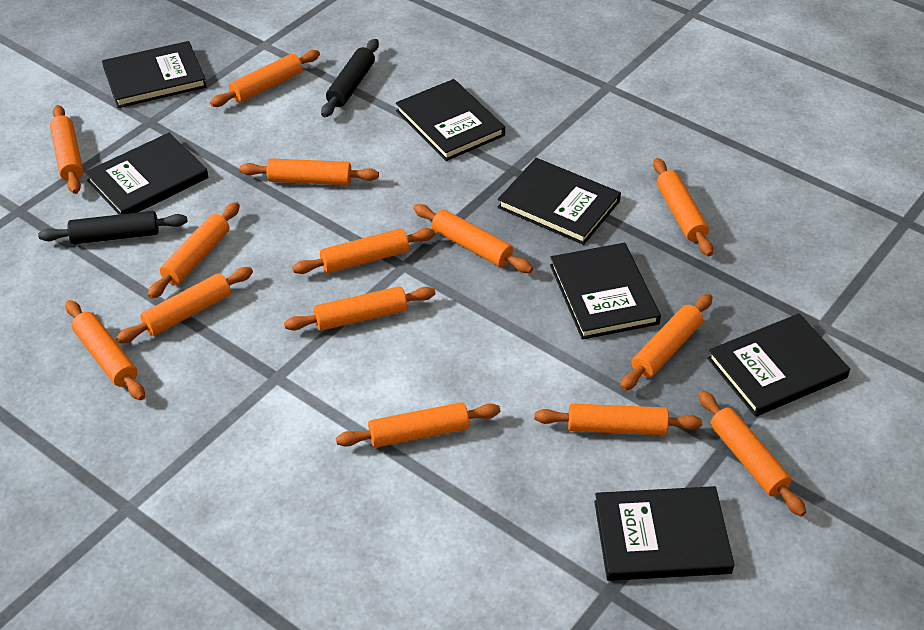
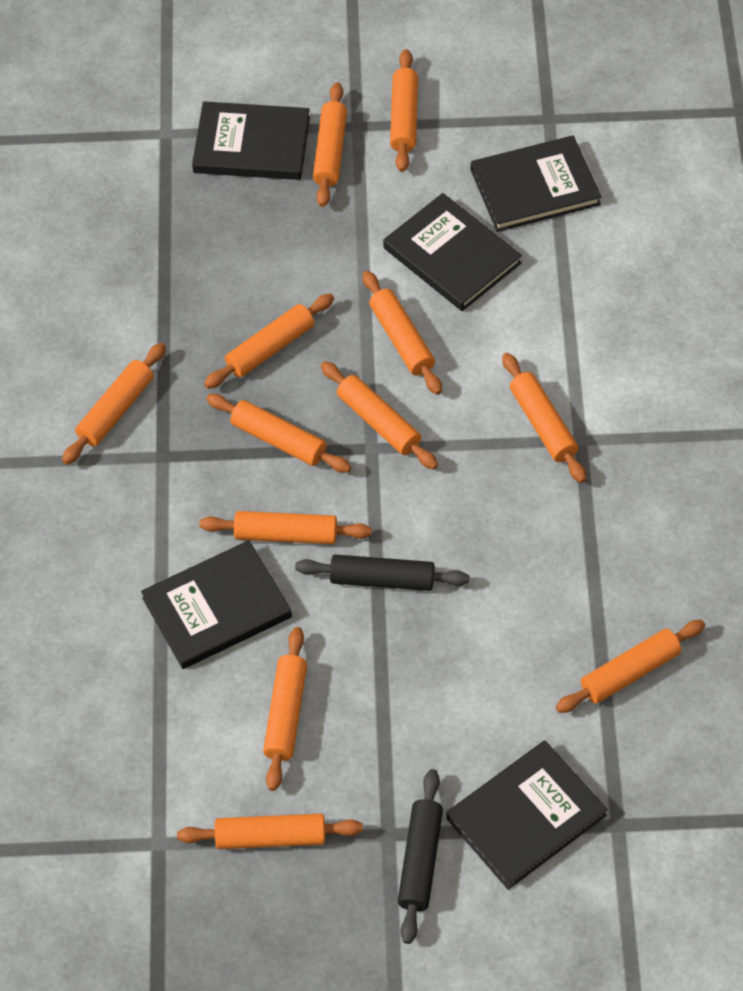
black book: 7 -> 5
orange rolling pin: 14 -> 12

